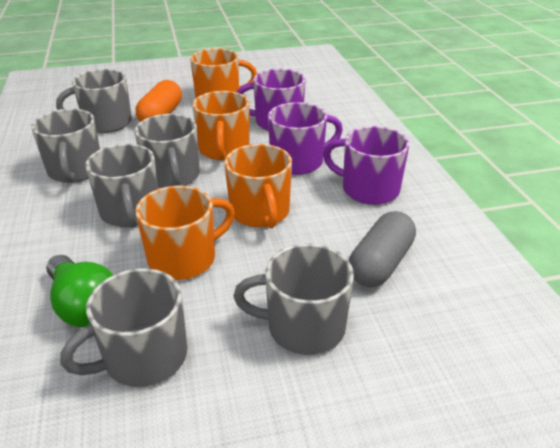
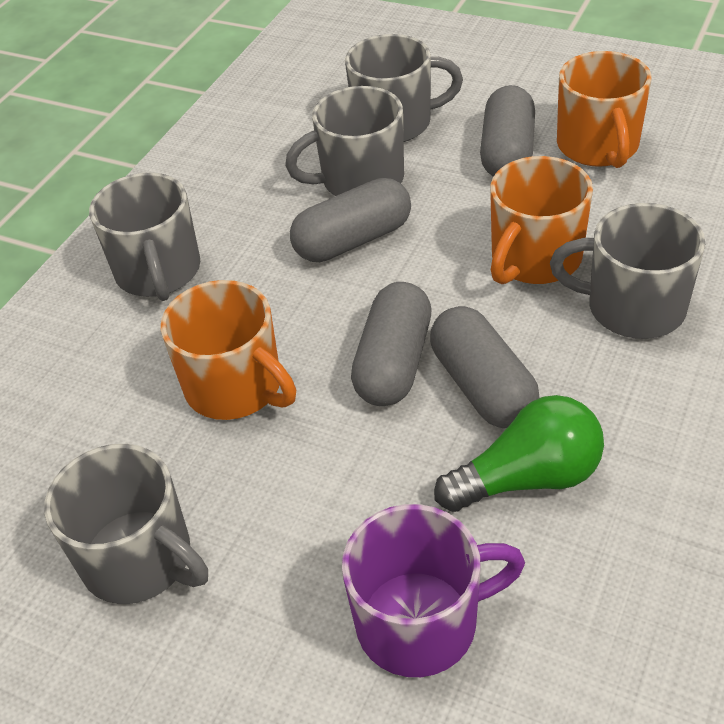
grey capsule: 1 -> 4
grey mug: 6 -> 5
orange capsule: 1 -> 0
orange mug: 4 -> 3
purple mug: 3 -> 1

